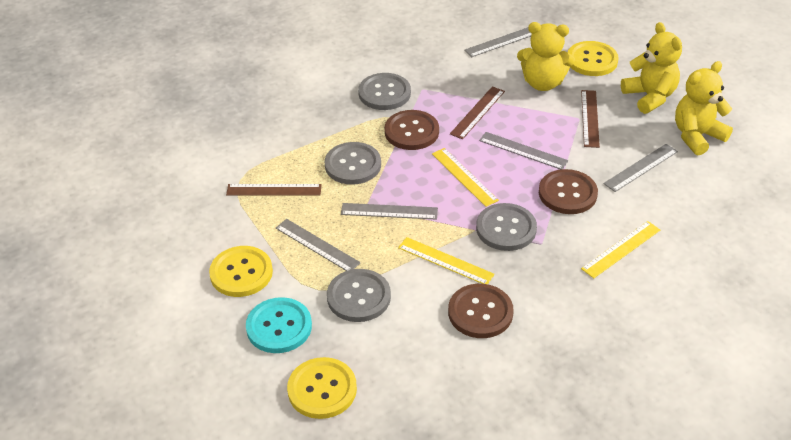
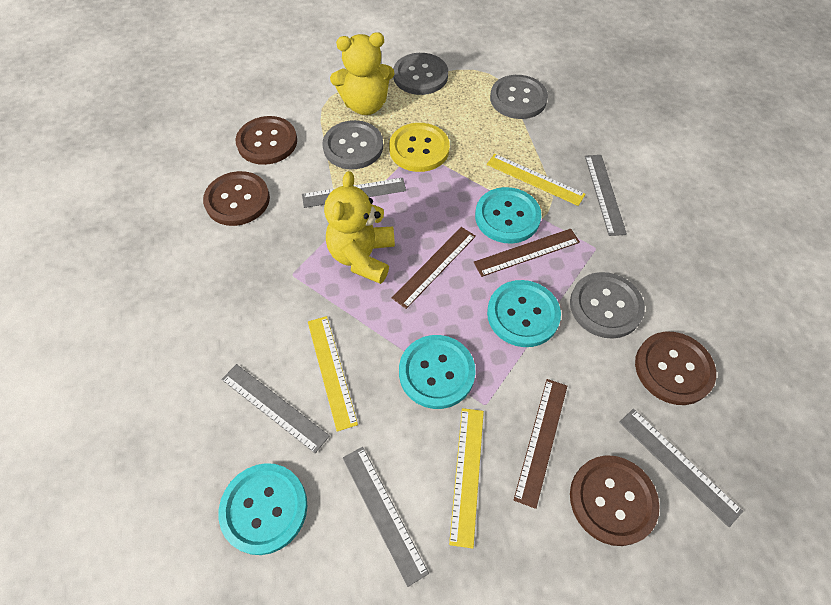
brown button: 3 -> 4
turquoise button: 1 -> 4
yellow button: 3 -> 1
yellow teddy bear: 3 -> 2

